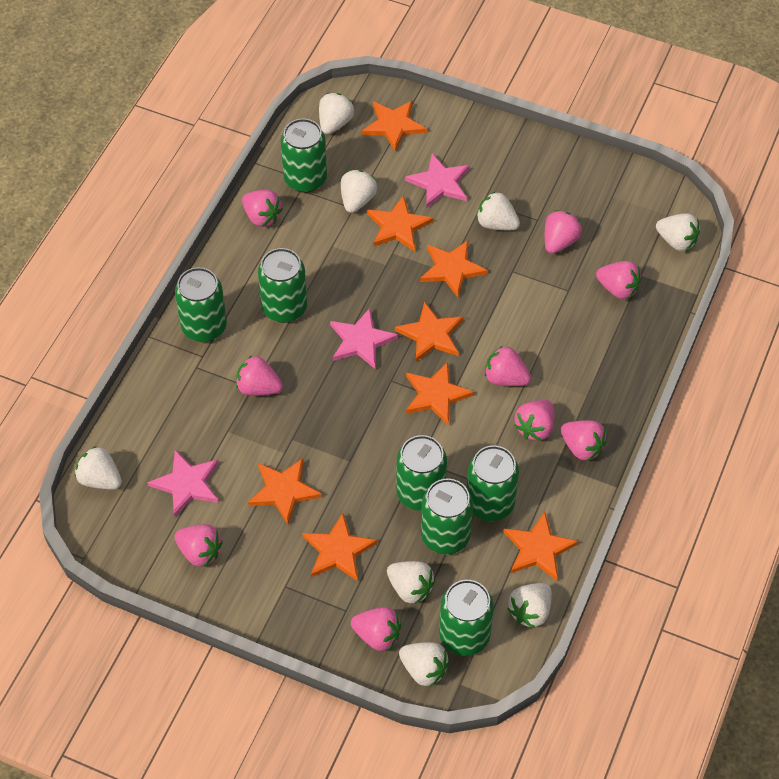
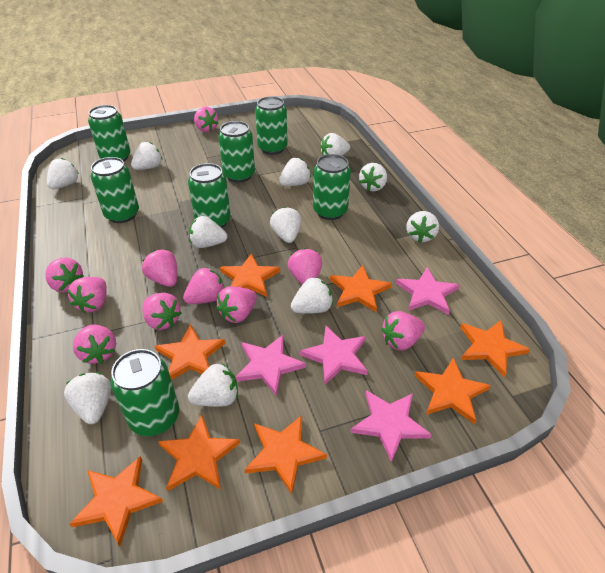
pink star: 3 -> 4
pink strawberry: 9 -> 10
white strawberry: 8 -> 11

